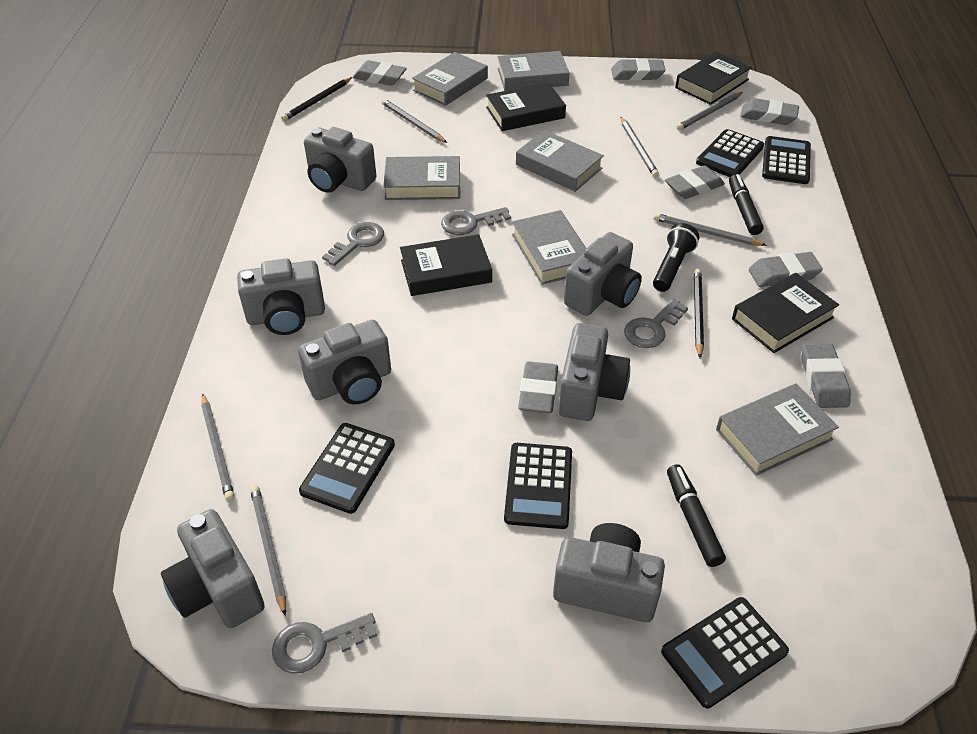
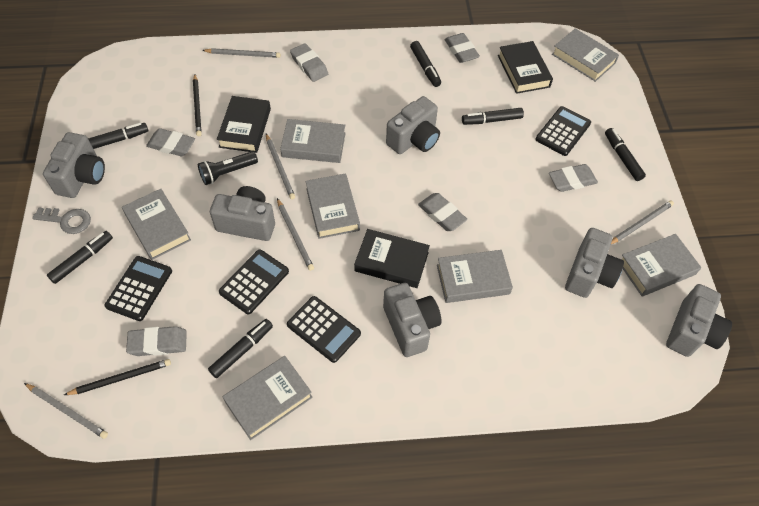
black book: 4 -> 3
black calculator: 5 -> 4
black marker: 2 -> 6
grey book: 6 -> 7
grey camera: 7 -> 6
grey eraser: 7 -> 6
grey key: 4 -> 1
grey pencil: 6 -> 5

